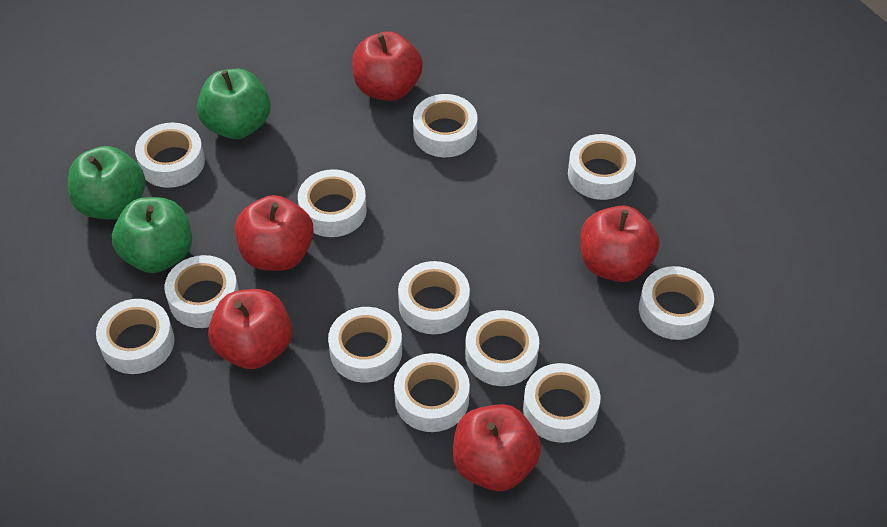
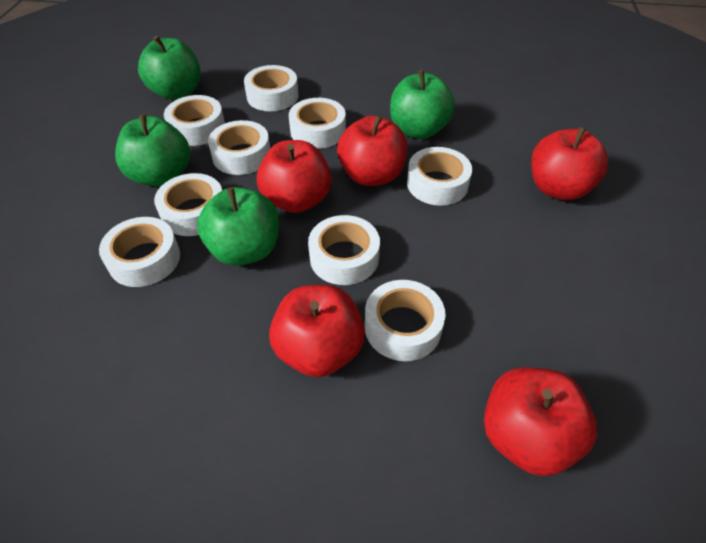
green apple: 3 -> 4
white tape: 12 -> 9

